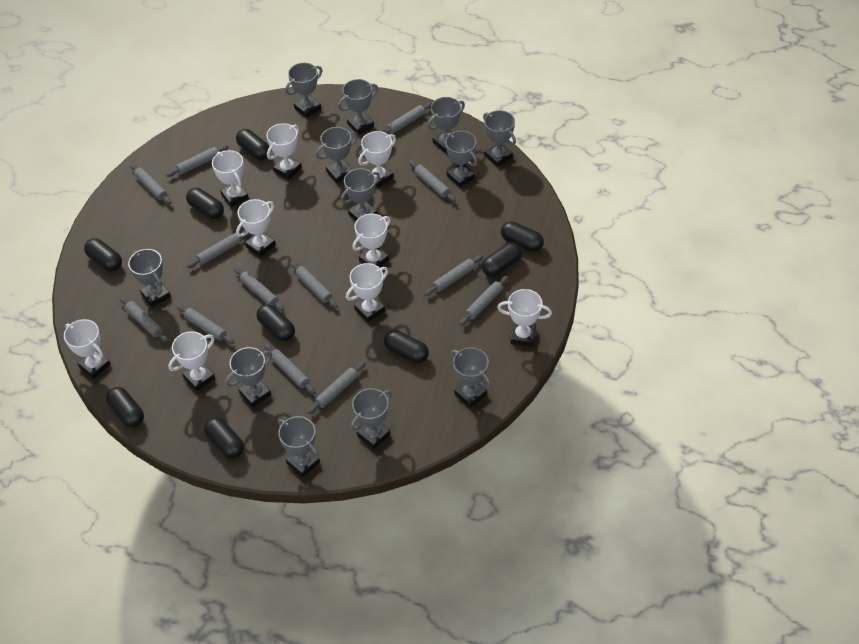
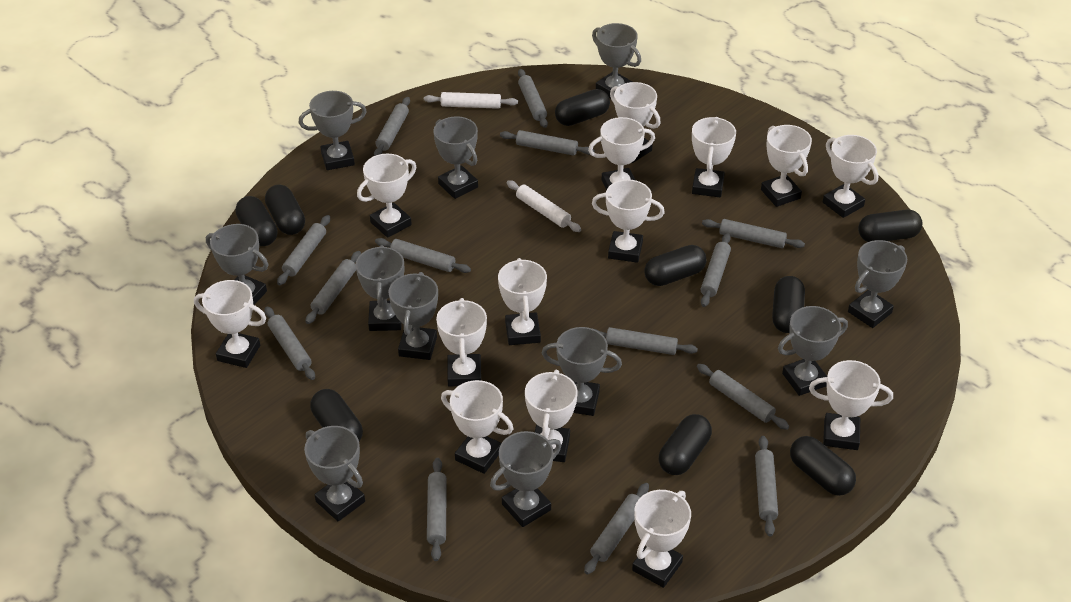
grey rolling pin: 13 -> 14
grey trophy: 12 -> 11
white rolling pin: 0 -> 2
white trophy: 9 -> 14

